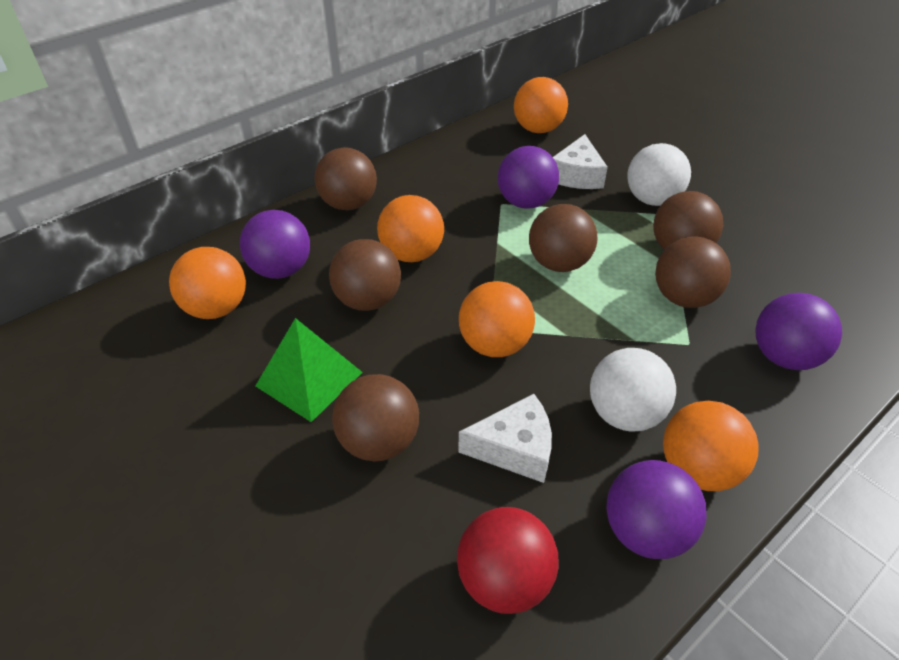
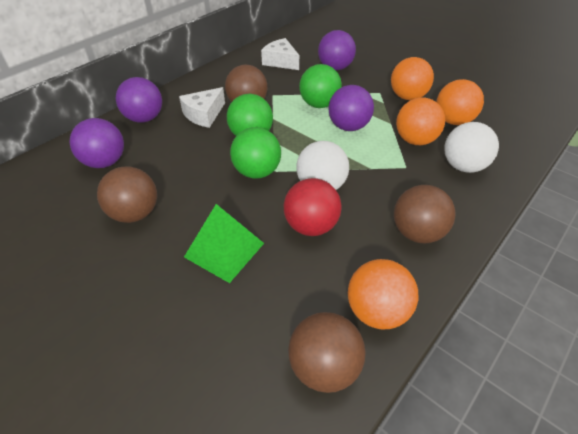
brown ball: 6 -> 4
green ball: 0 -> 3
orange ball: 5 -> 4

